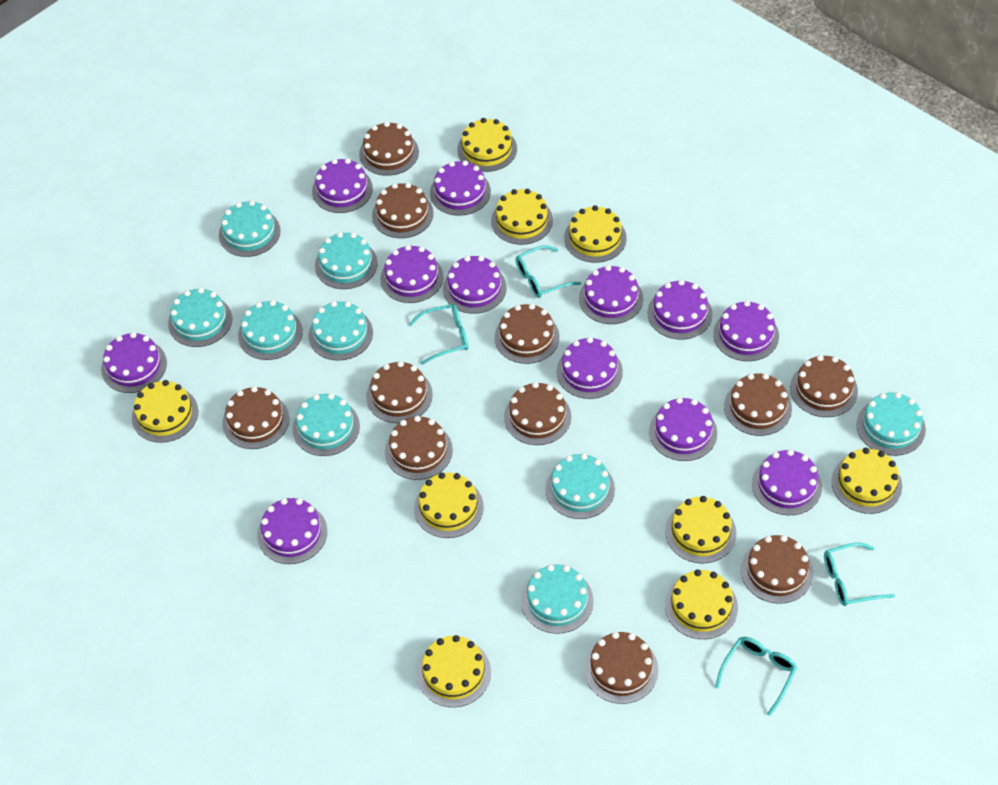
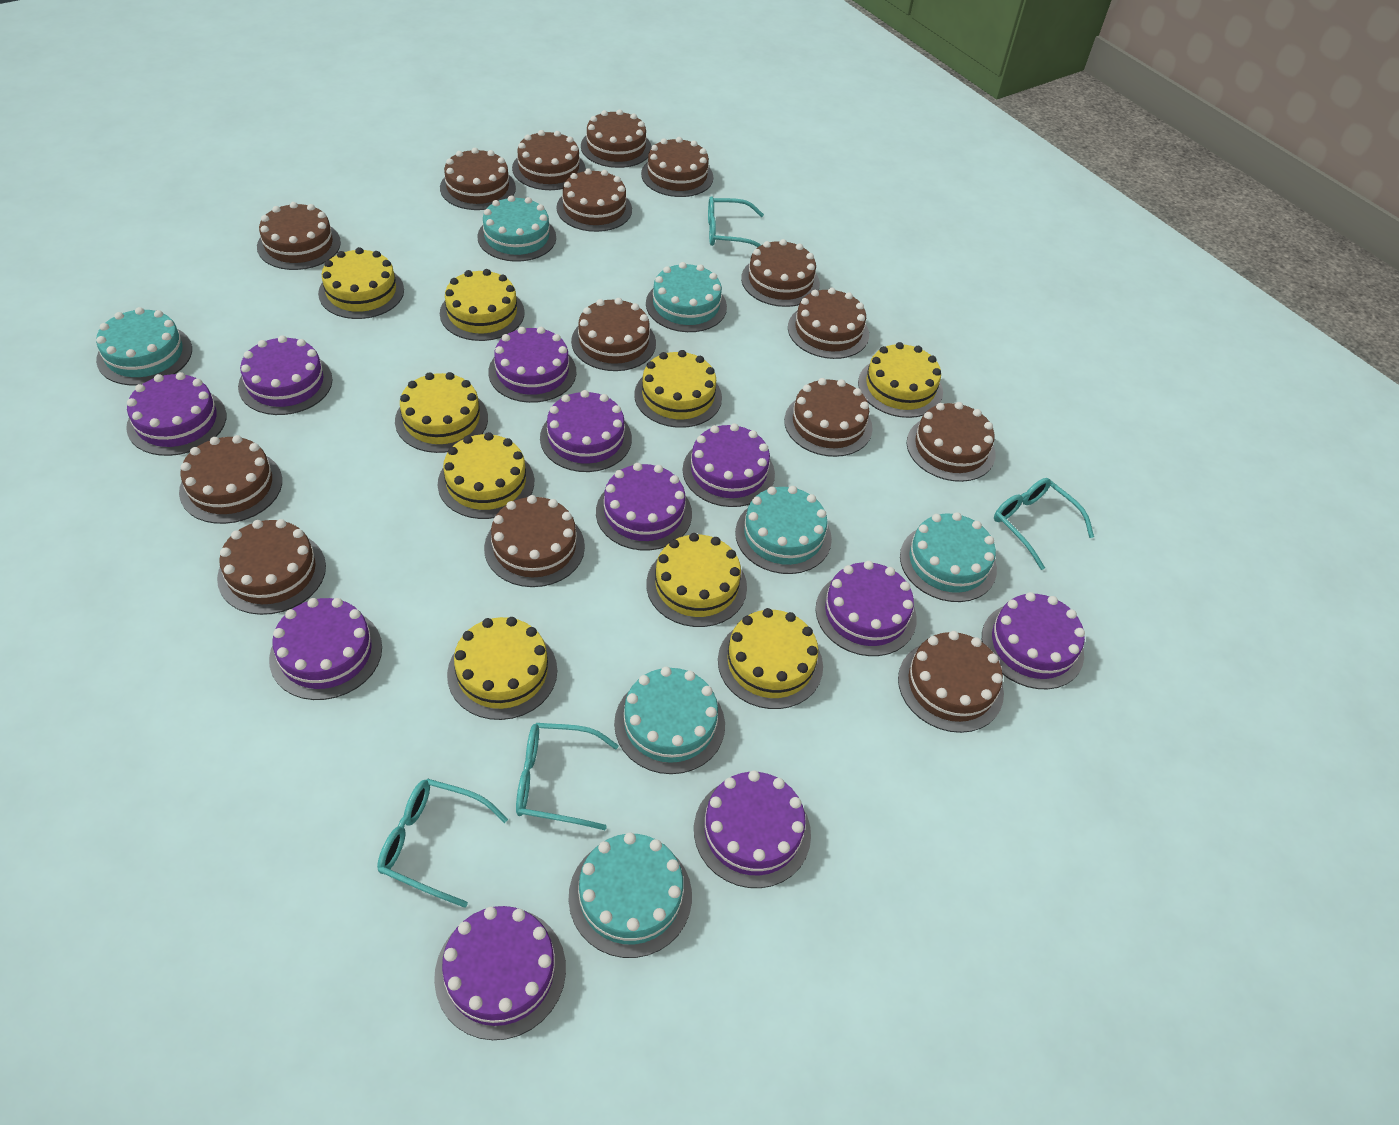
brown cake: 11 -> 15
purple cake: 12 -> 11
turquoise cake: 9 -> 7

